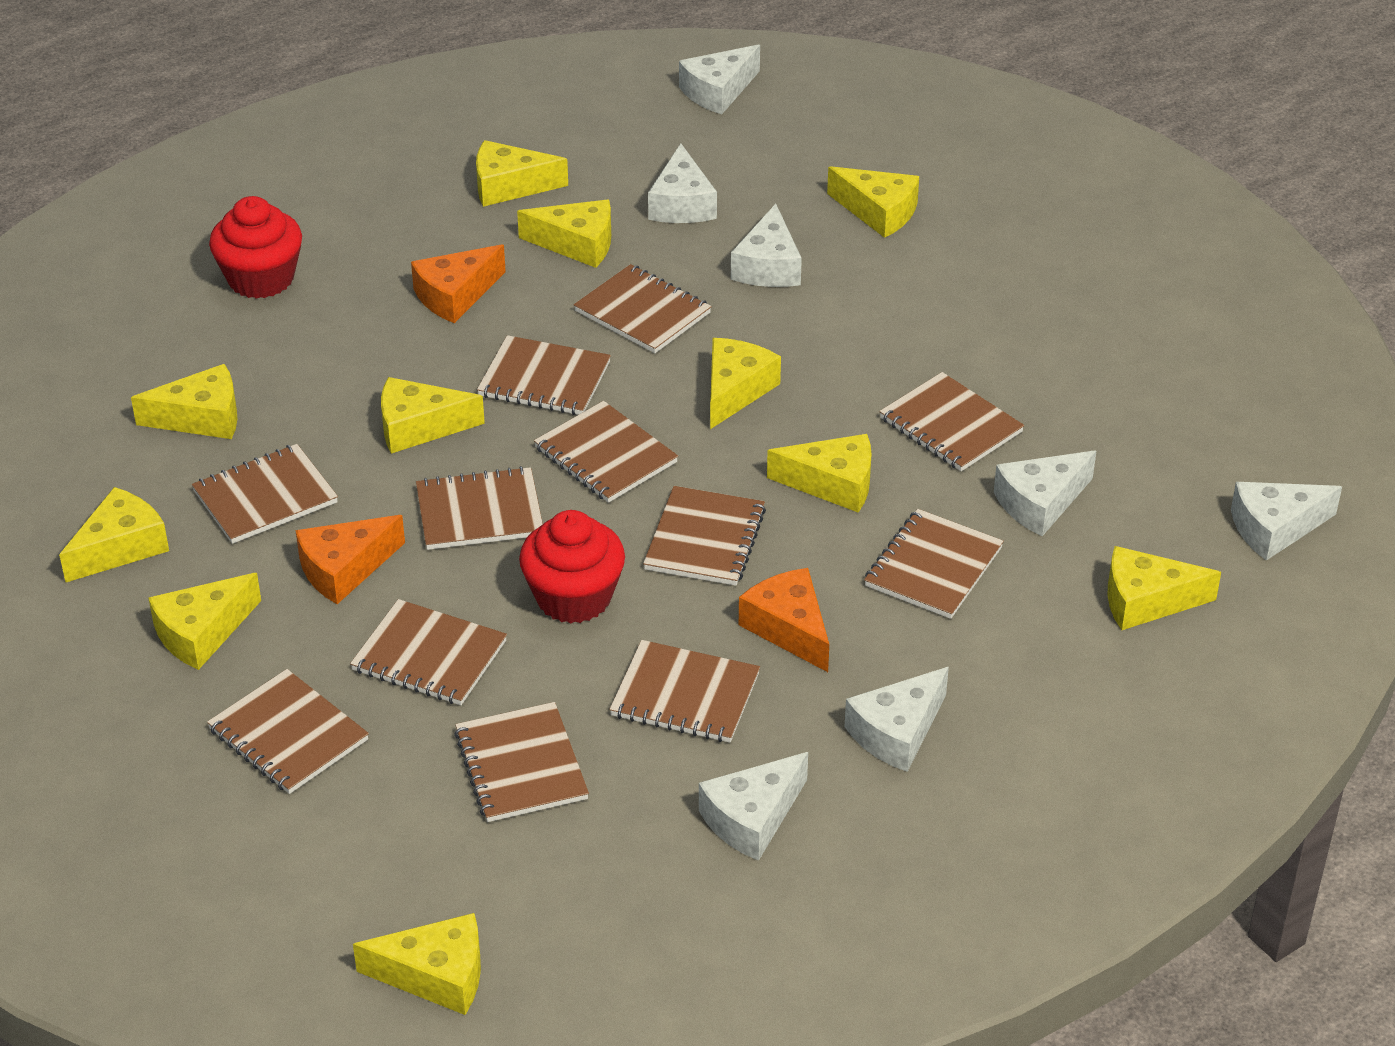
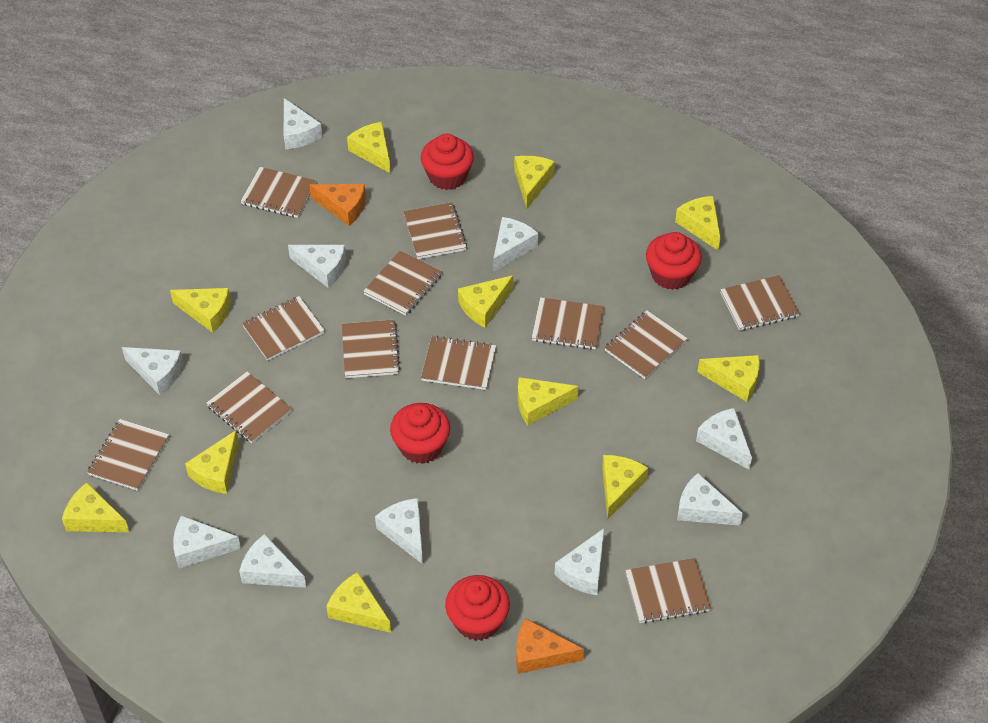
orange cheese: 3 -> 2
red cupcake: 2 -> 4
white cheese: 7 -> 10

